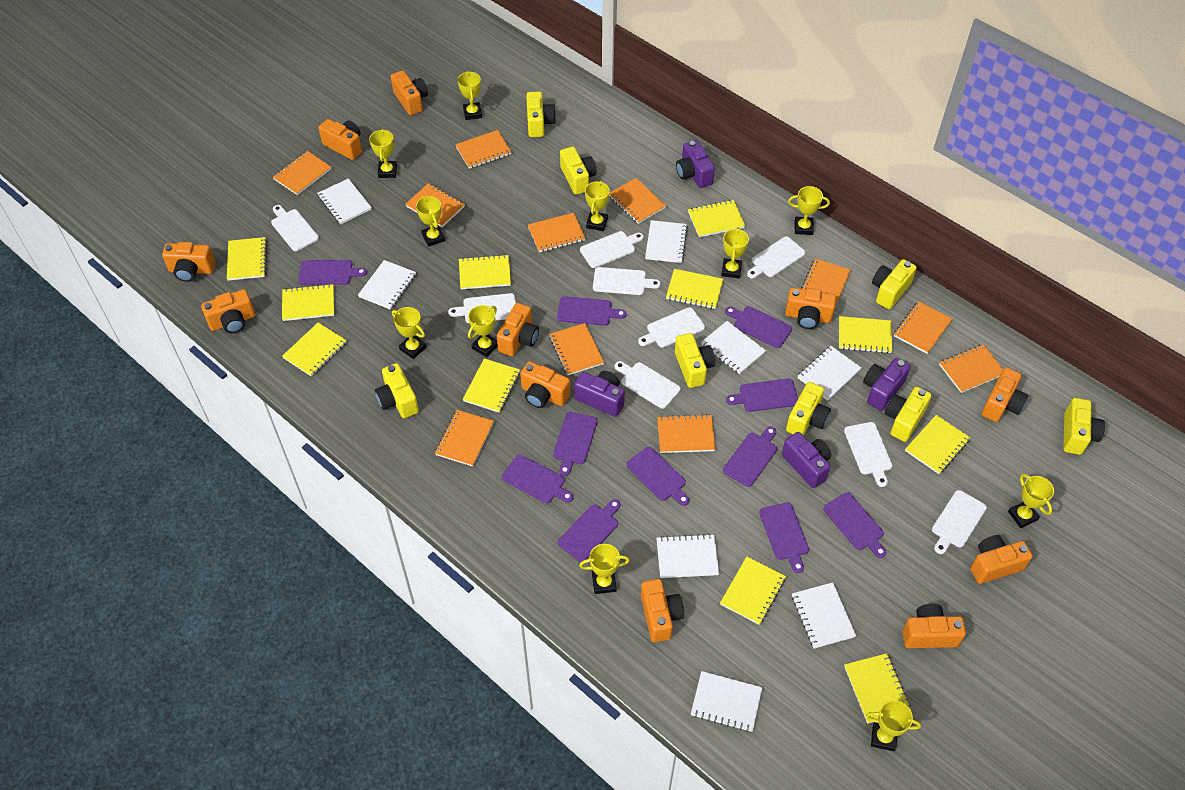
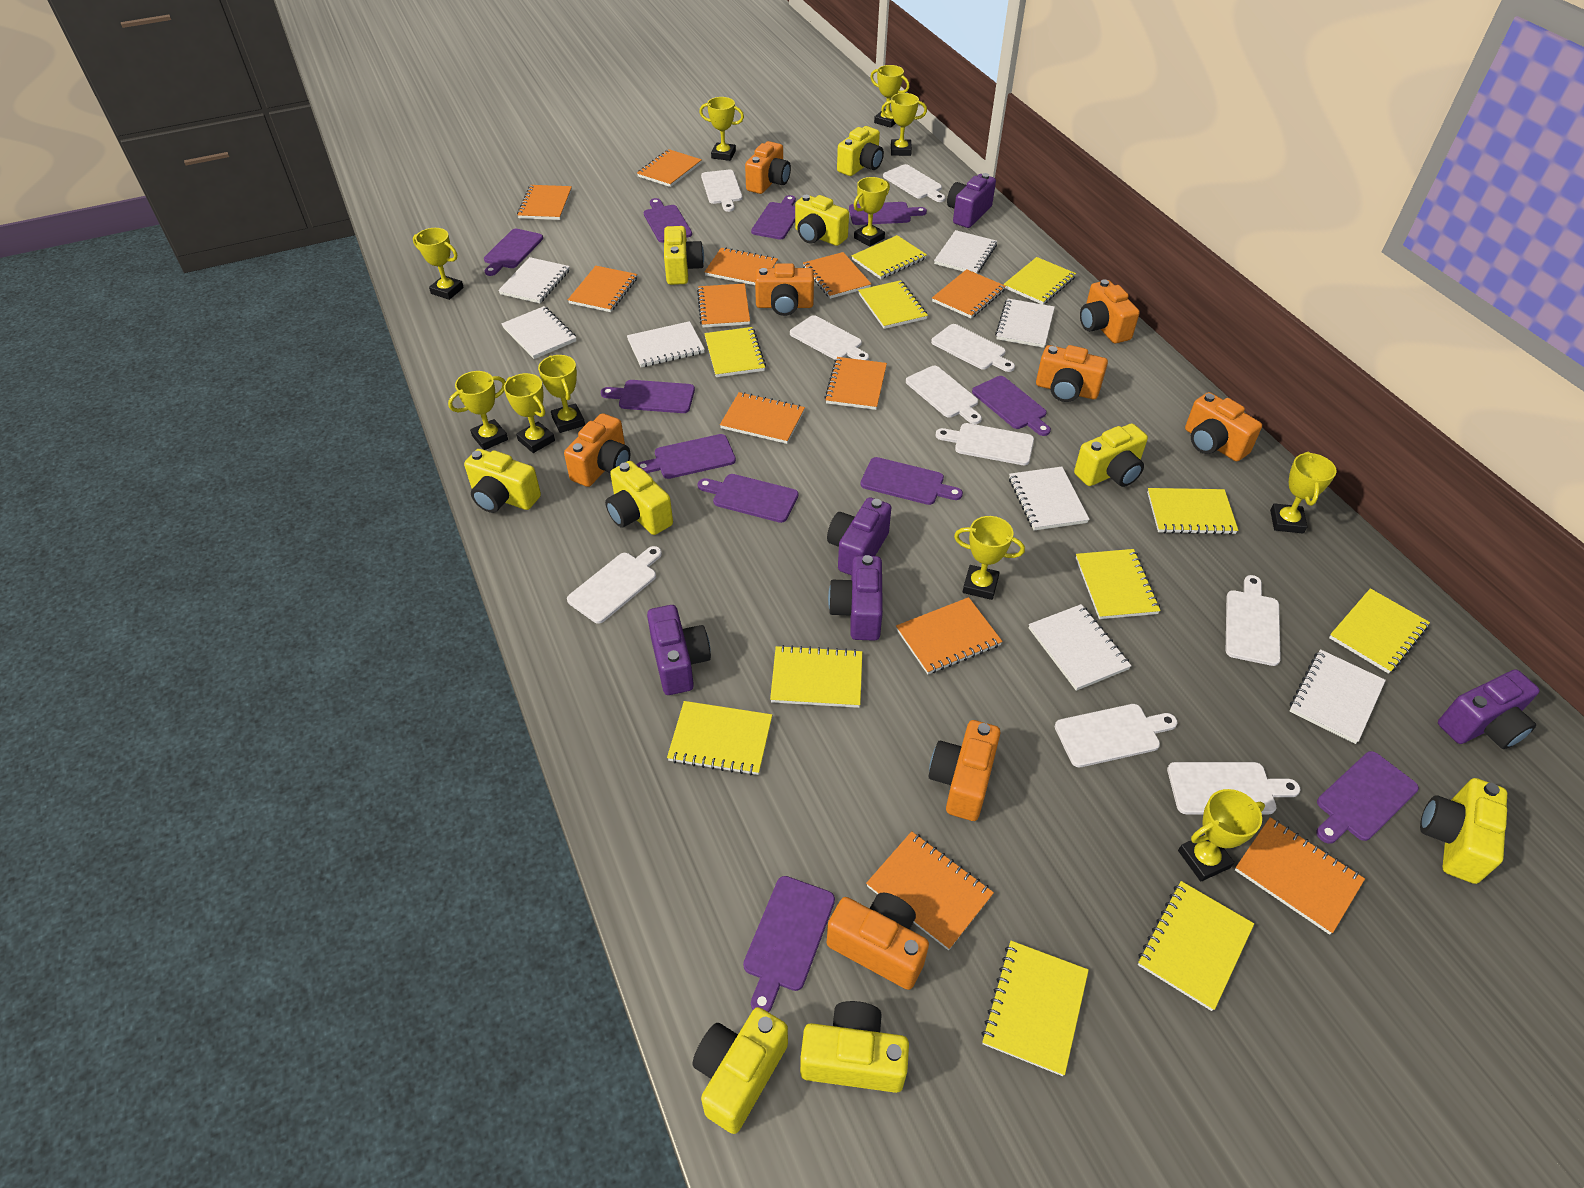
orange camera: 11 -> 8
orange notebook: 11 -> 12
purple camera: 4 -> 5
white cutting board: 9 -> 10
yellow camera: 8 -> 9

